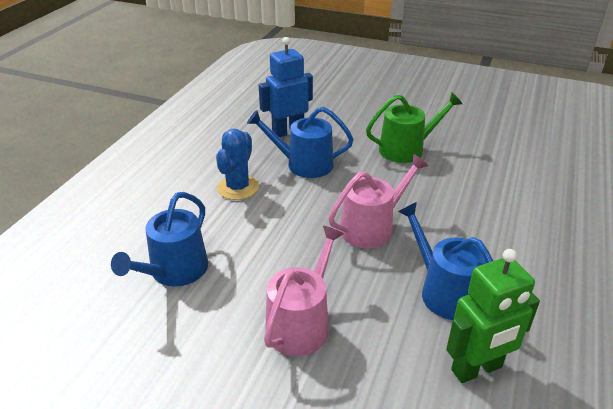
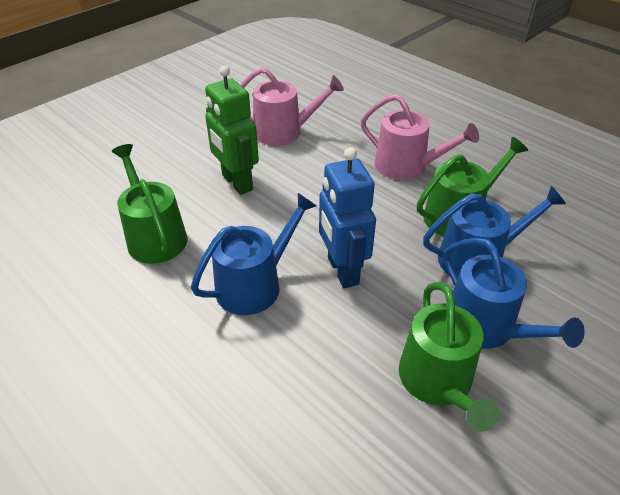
blue cactus: 1 -> 0
green watering can: 1 -> 3

